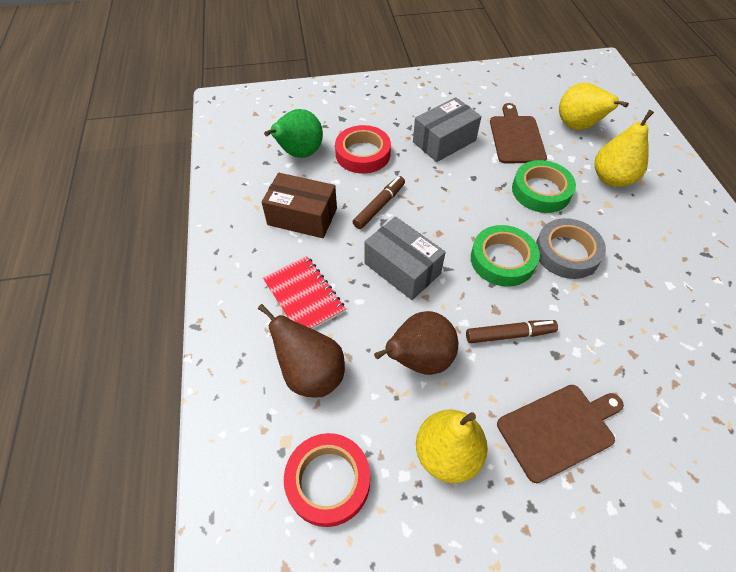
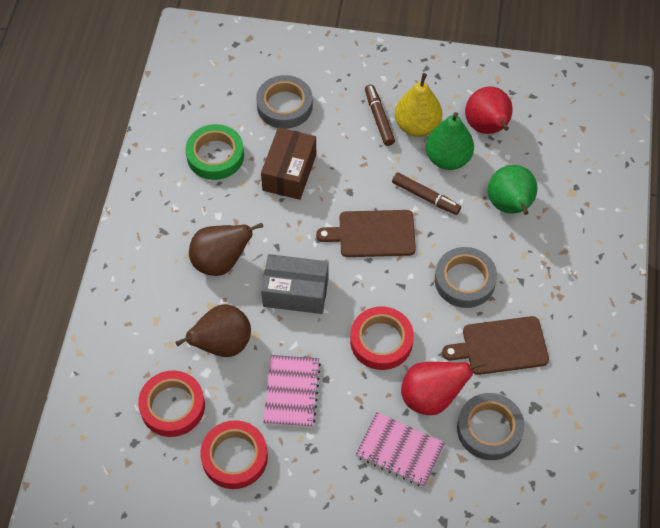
green pear: 1 -> 2
green tape: 2 -> 1
grey box: 2 -> 1
grey tape: 1 -> 3
pink notebook: 0 -> 2
red notebook: 1 -> 0
red pear: 0 -> 2
red tape: 2 -> 3
yellow pear: 3 -> 1

